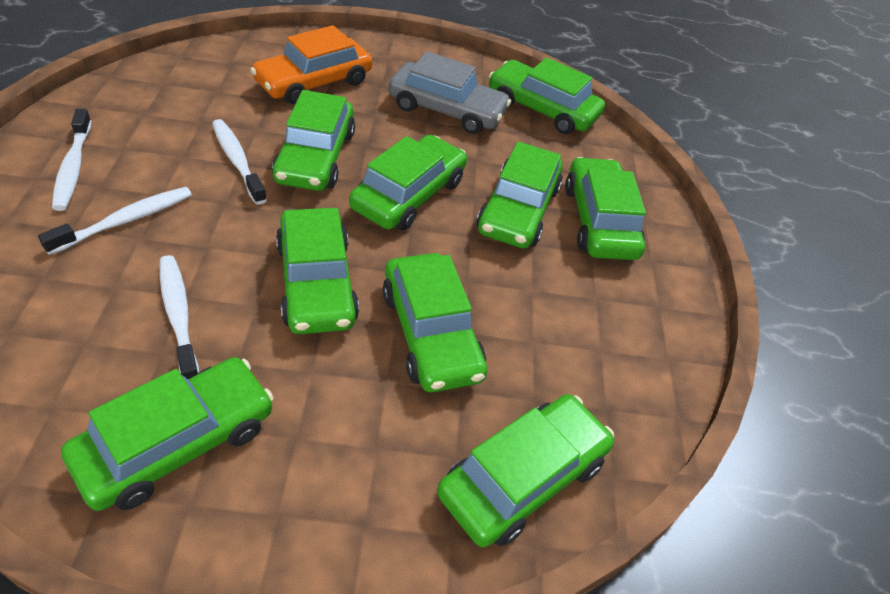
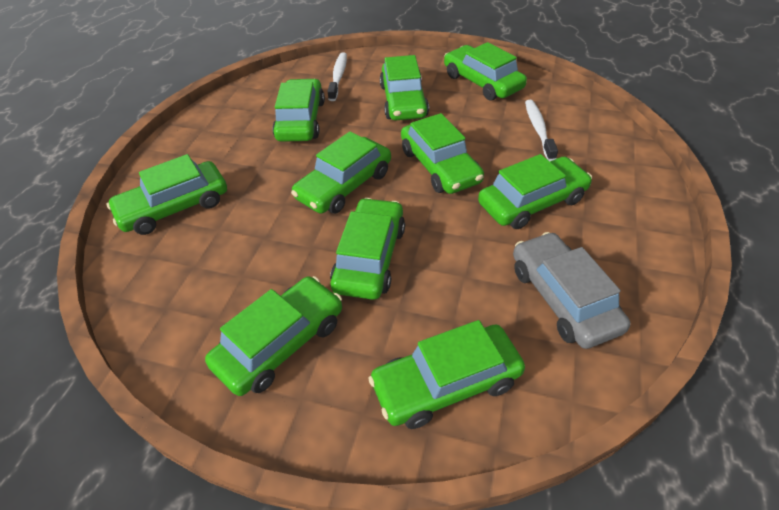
green car: 9 -> 10
orange car: 1 -> 0
white toothbrush: 4 -> 2

